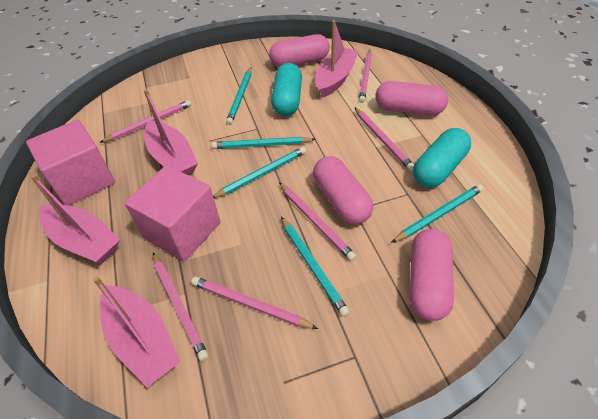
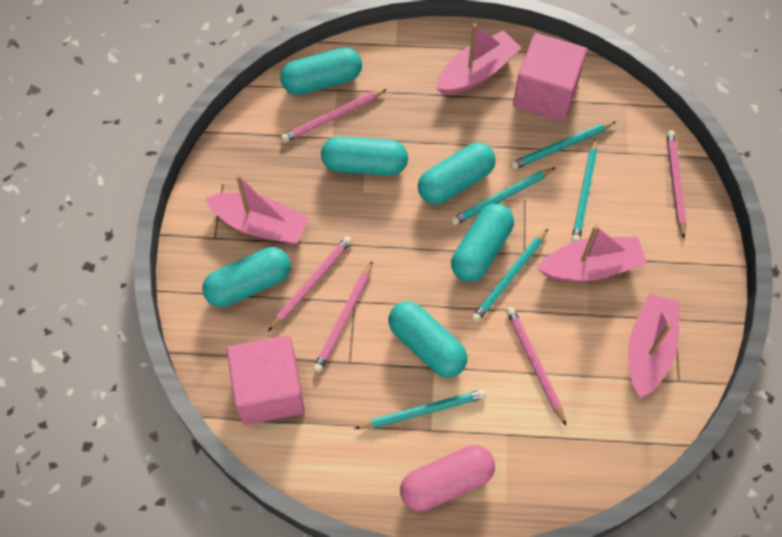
pink capsule: 4 -> 1
pink pencil: 6 -> 5
turquoise capsule: 2 -> 6

